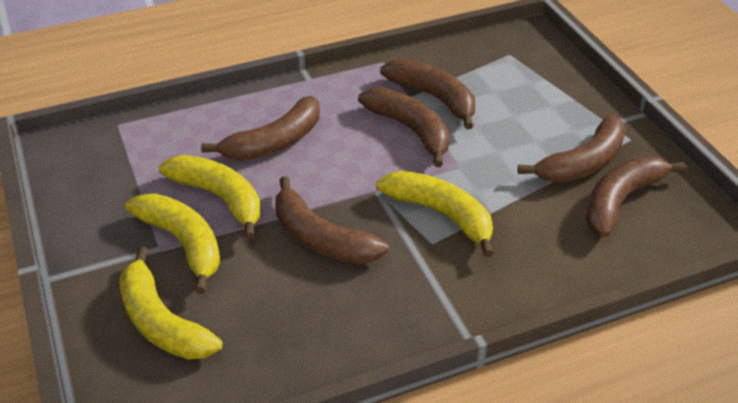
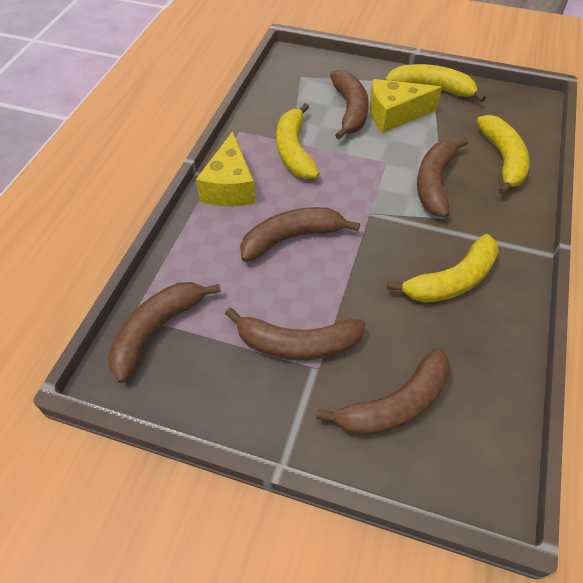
yellow cheese: 0 -> 2

